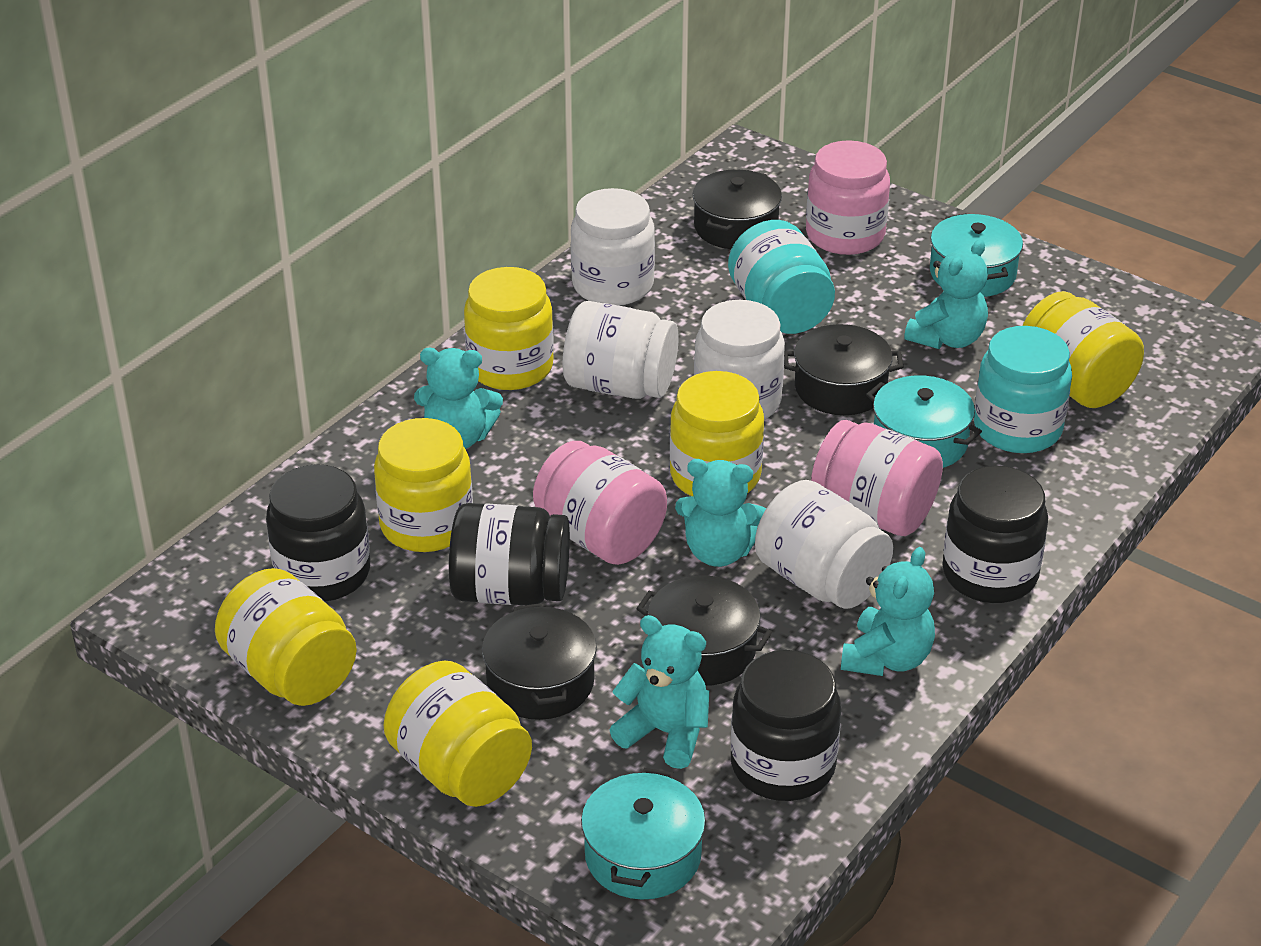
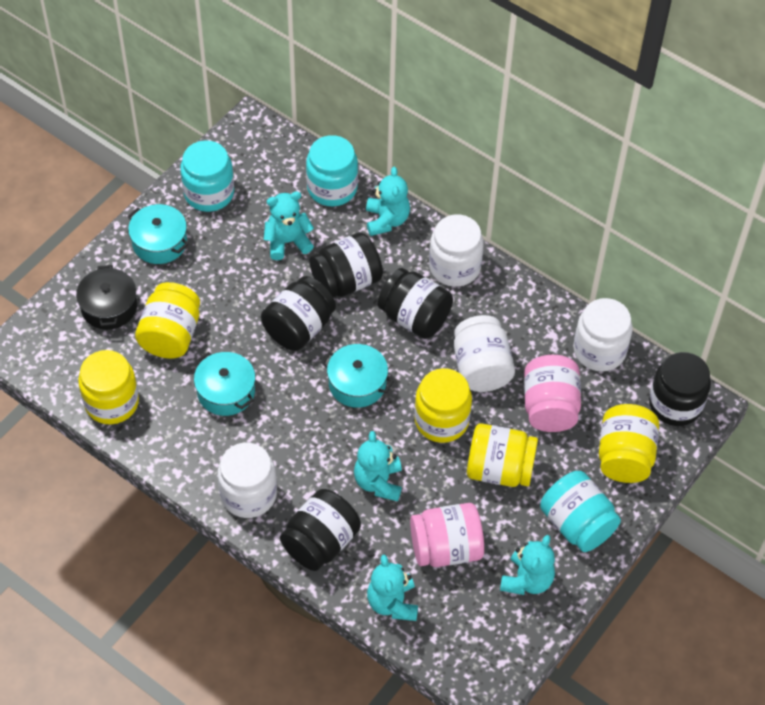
black jar: 4 -> 5
black pot: 4 -> 1
pink jar: 3 -> 2
turquoise jar: 2 -> 3
yellow jar: 6 -> 5

